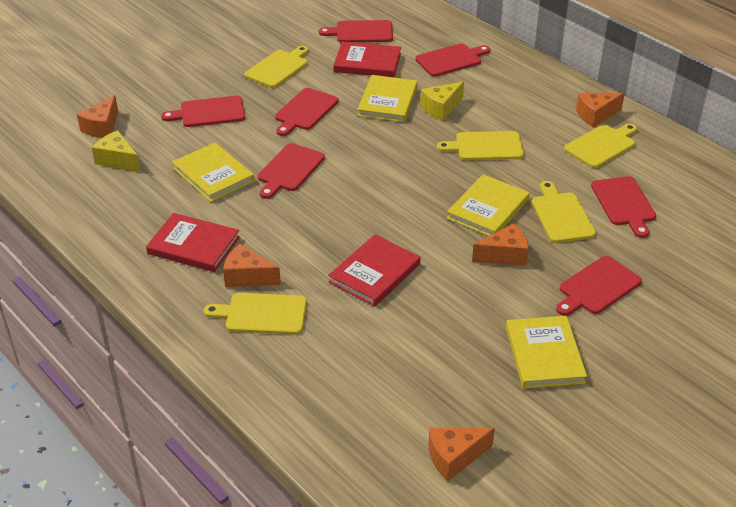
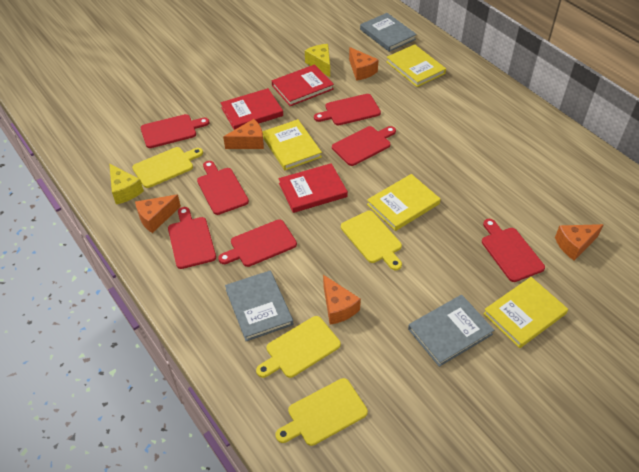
grey book: 0 -> 3
yellow cutting board: 5 -> 4

